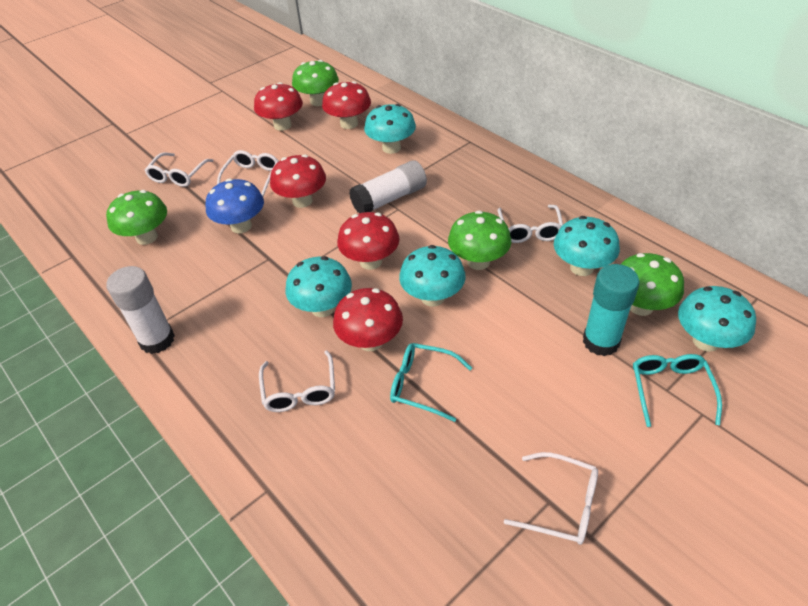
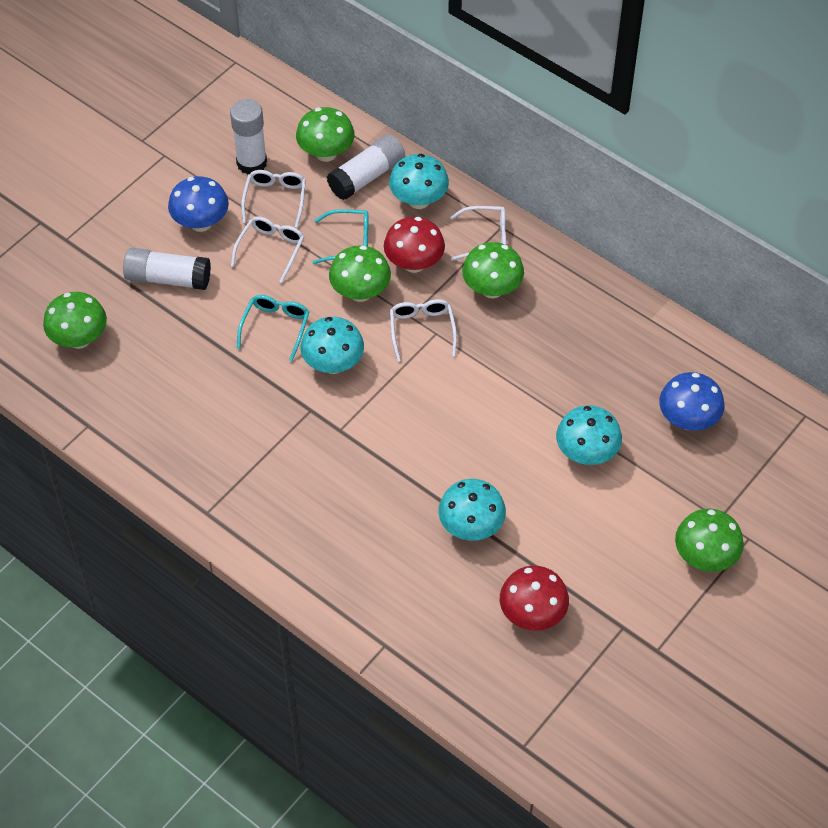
blue mushroom: 1 -> 2
green mushroom: 4 -> 5
red mushroom: 5 -> 2
turquoise glue stick: 1 -> 0
turquoise mushroom: 5 -> 4
white glasses: 5 -> 4
white glue stick: 2 -> 3

